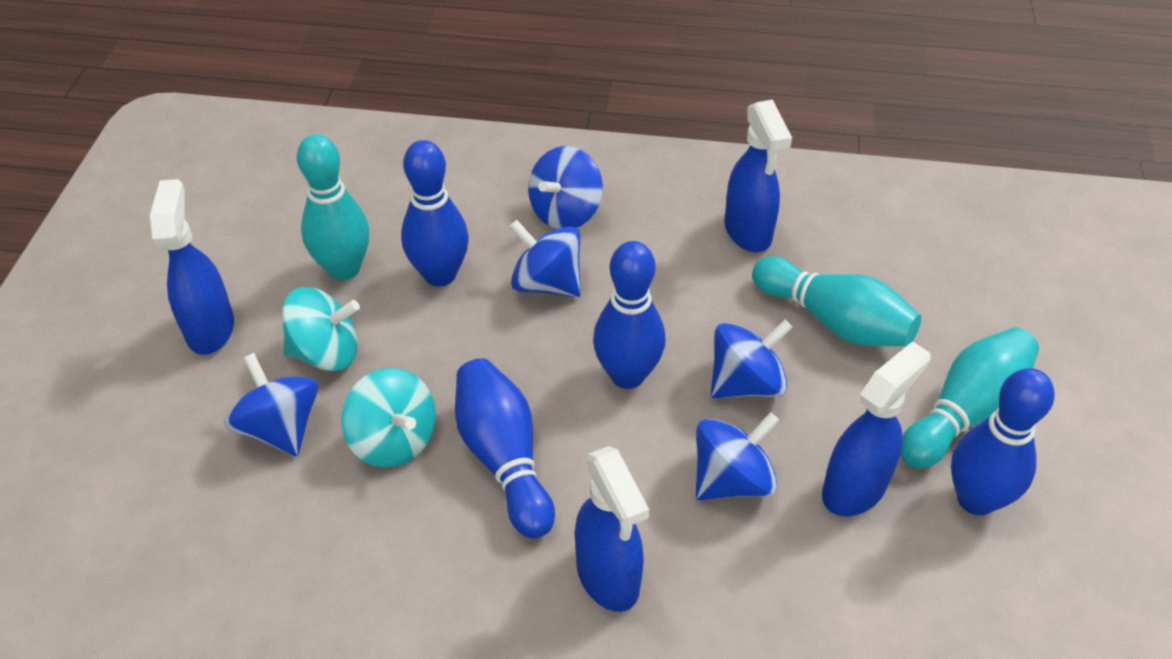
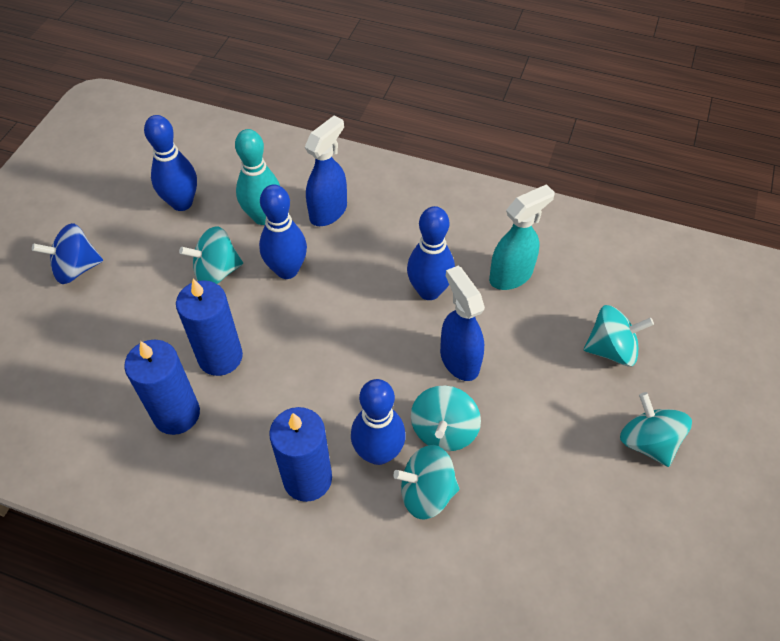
blue candle: 0 -> 3
blue spinning top: 5 -> 1
blue spray bottle: 4 -> 2
turquoise bowling pin: 3 -> 1
turquoise spinning top: 2 -> 5
turquoise spray bottle: 0 -> 1

